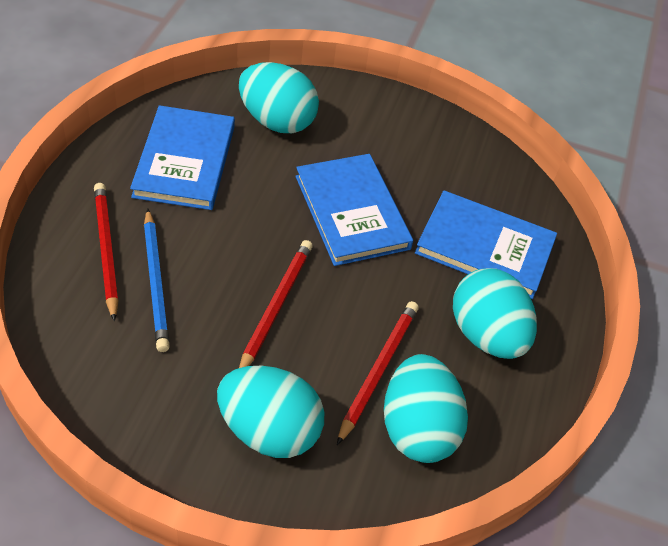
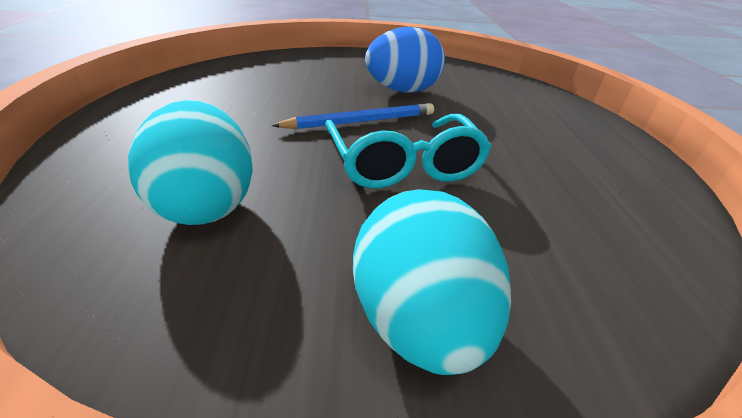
blue book: 3 -> 0
blue egg: 0 -> 1
red pencil: 3 -> 0
turquoise egg: 4 -> 2
turquoise glasses: 0 -> 1

